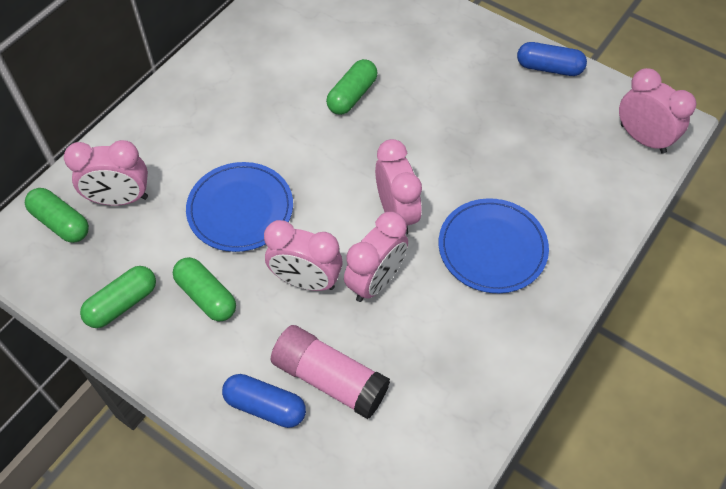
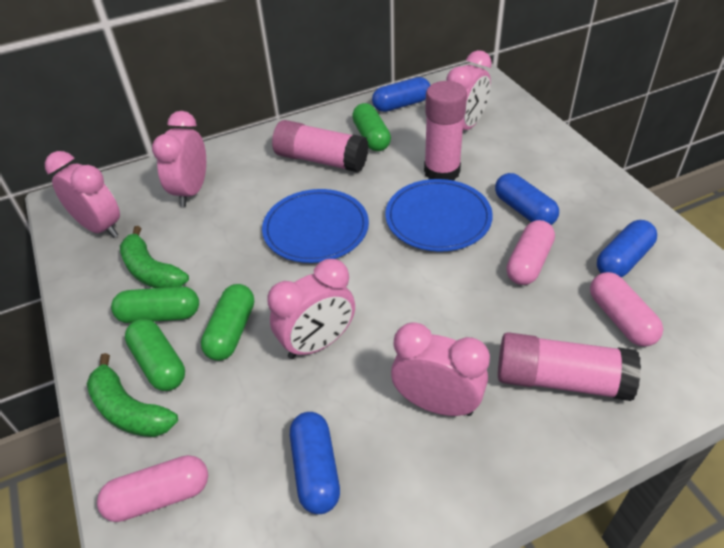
blue capsule: 2 -> 4
green banana: 0 -> 2
pink capsule: 0 -> 3
pink glue stick: 1 -> 3

